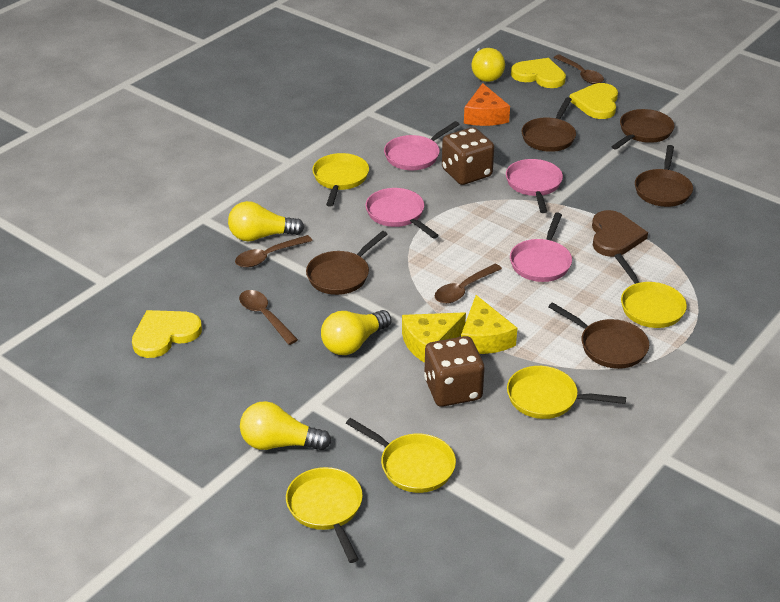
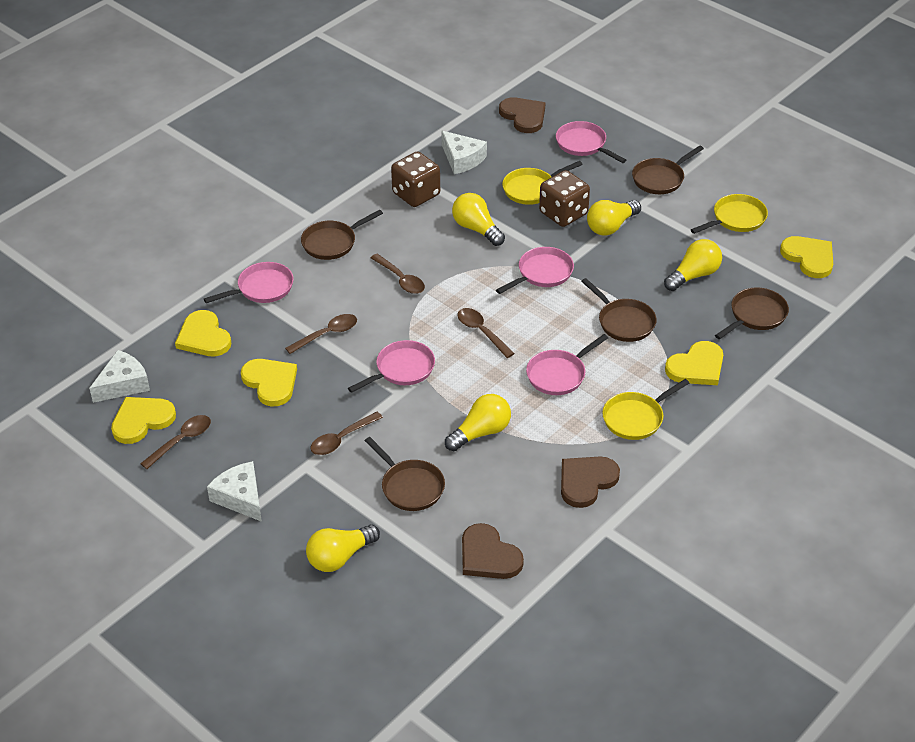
brown heart: 1 -> 3
brown spoon: 4 -> 5
orange cheese: 1 -> 0
pink pan: 4 -> 5
white cheese: 0 -> 3
yellow cheese: 2 -> 0
yellow heart: 3 -> 5
yellow light bulb: 4 -> 5
yellow pan: 5 -> 3

